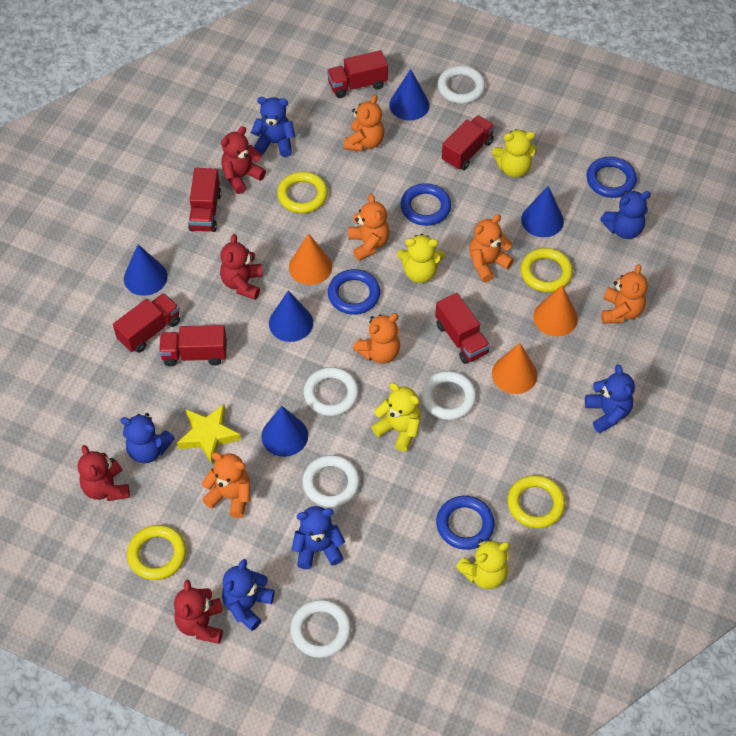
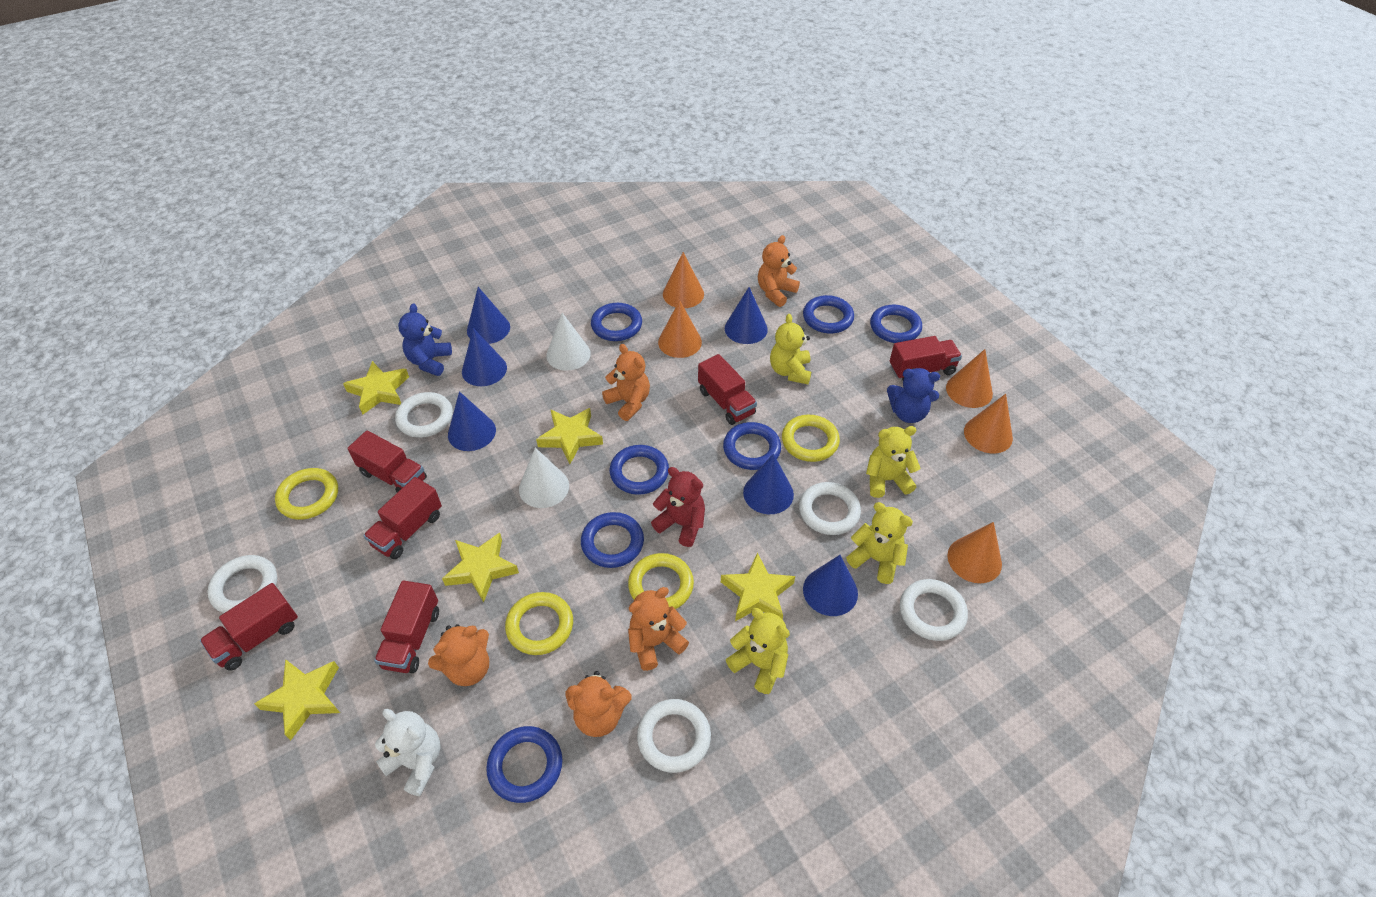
blue cone: 5 -> 6
blue ring: 4 -> 7
blue teddy bear: 6 -> 2
orange cone: 3 -> 5
orange teddy bear: 6 -> 5
red teddy bear: 4 -> 1
white cone: 0 -> 2
white teddy bear: 0 -> 1
yellow star: 1 -> 5

